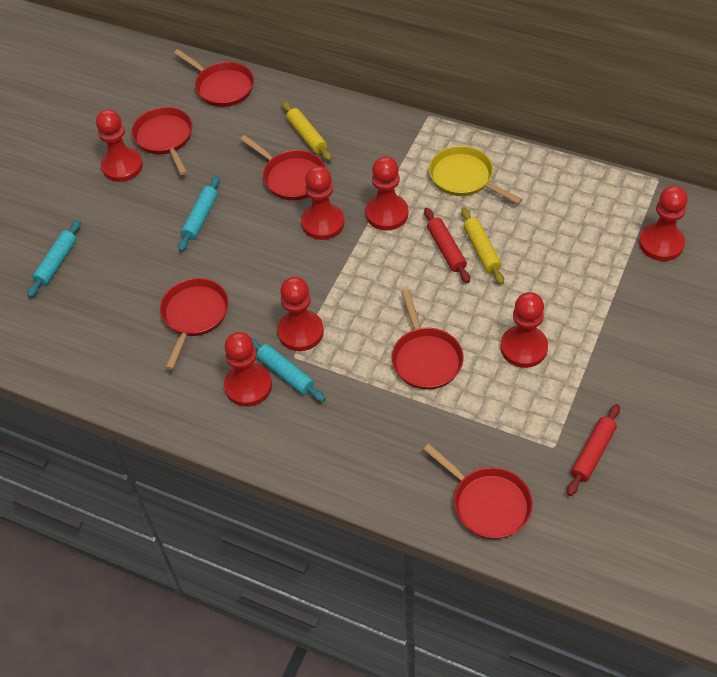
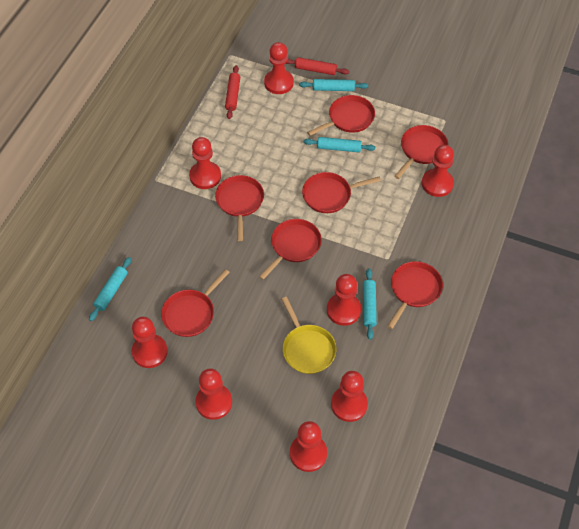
red pan: 6 -> 7
red pawn: 7 -> 8
turquoise rolling pin: 3 -> 4
yellow rolling pin: 2 -> 0

